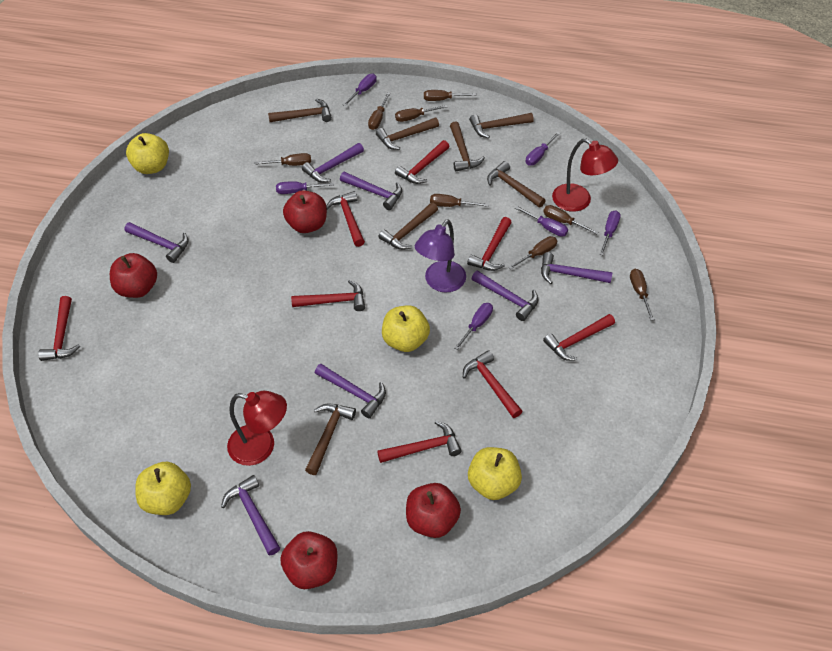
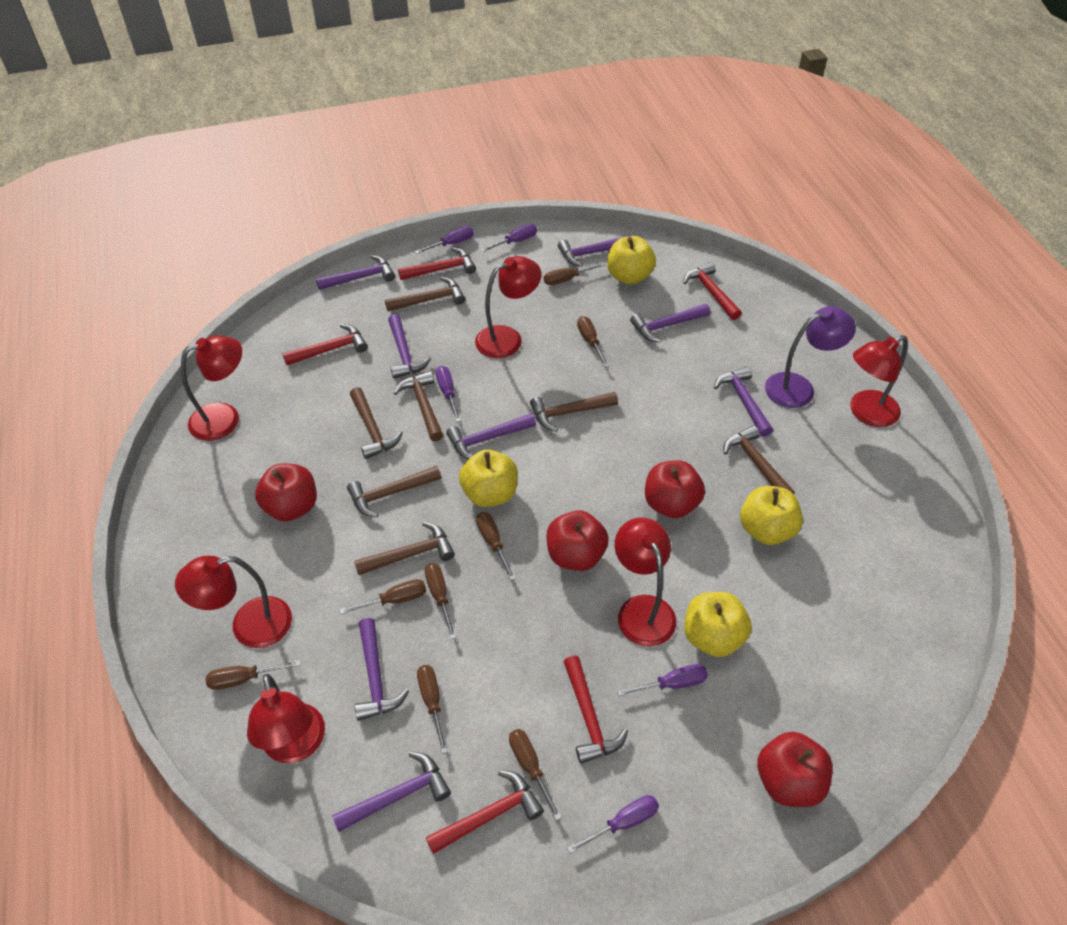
purple hammer: 7 -> 8
purple screwdriver: 6 -> 5
red hammer: 8 -> 5
red lamp: 2 -> 6

